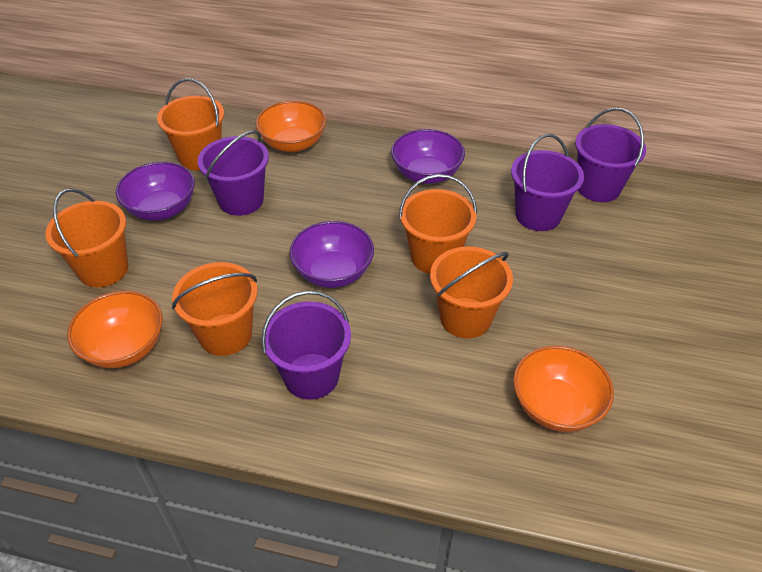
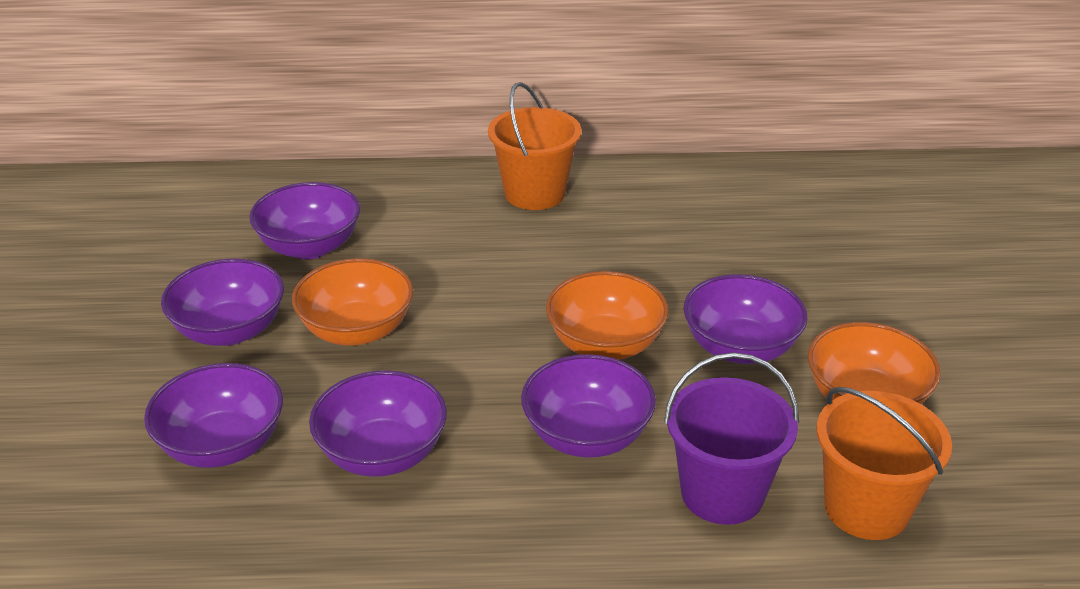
orange bucket: 5 -> 2
purple bowl: 3 -> 6
purple bucket: 4 -> 1

